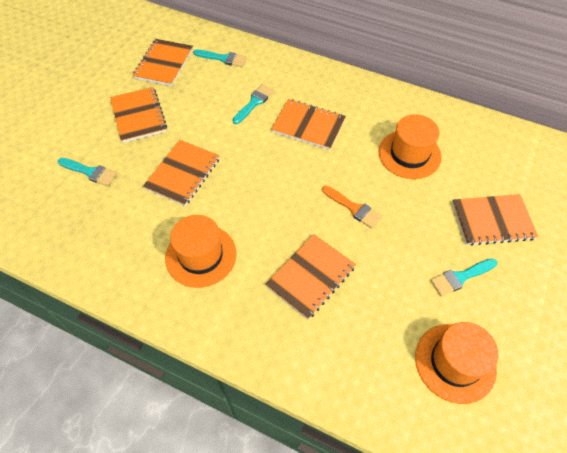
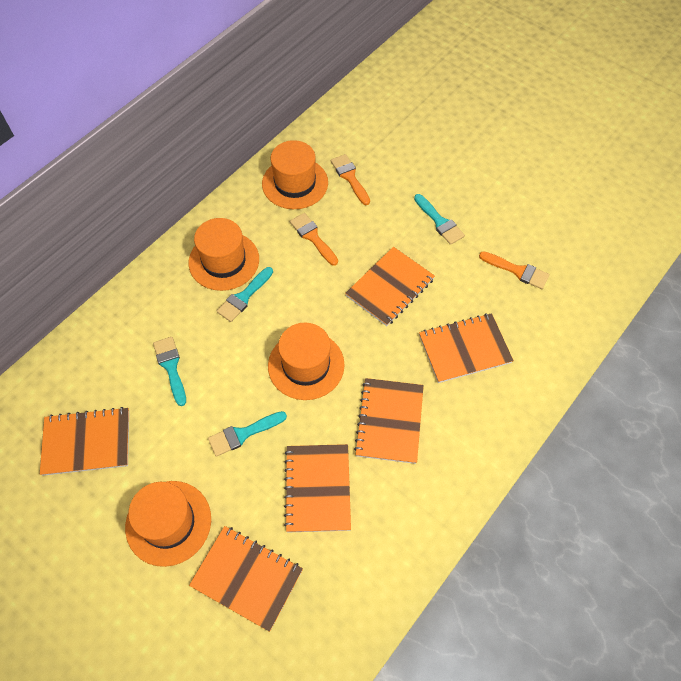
orange brush: 1 -> 3
orange hat: 3 -> 4

